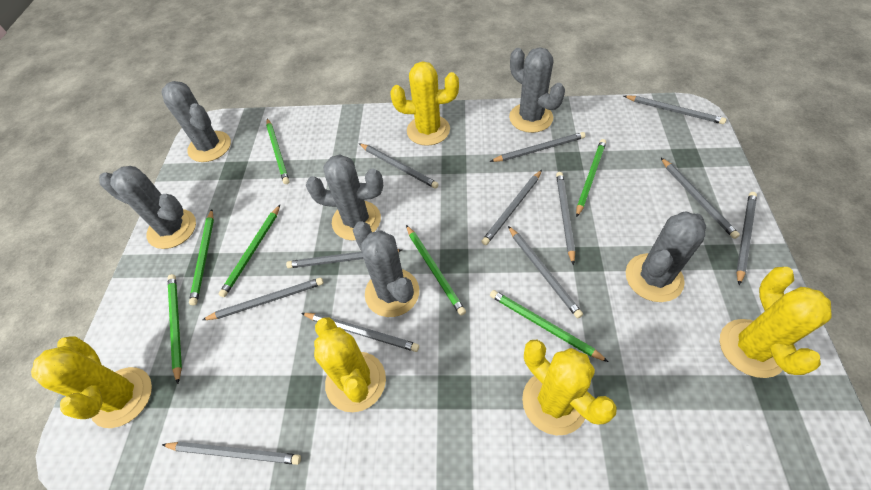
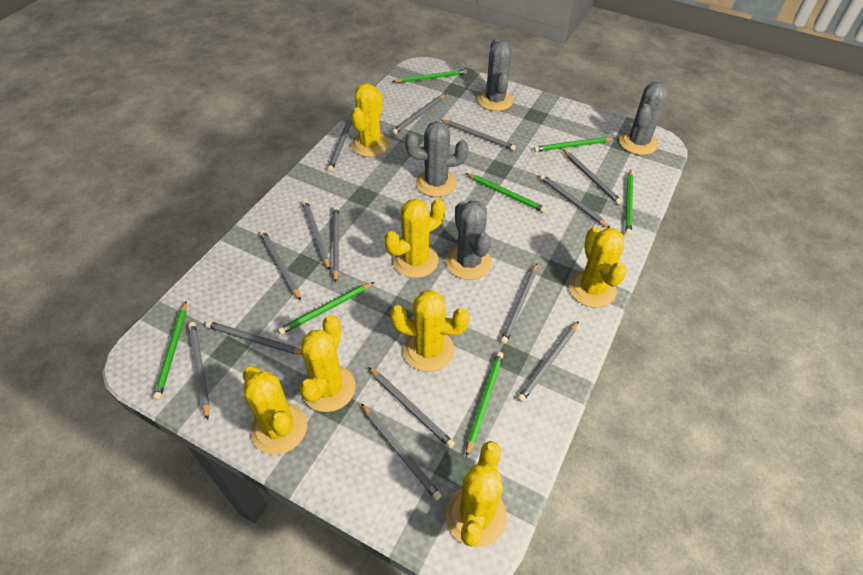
grey cactus: 6 -> 4
grey pencil: 12 -> 14
yellow cactus: 5 -> 7

